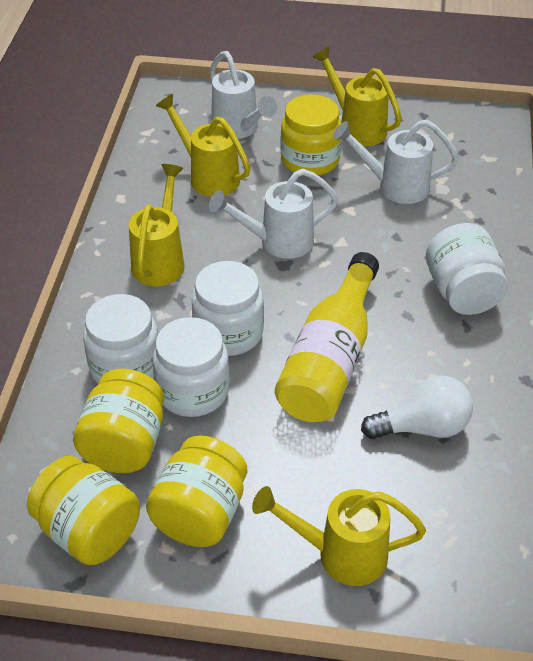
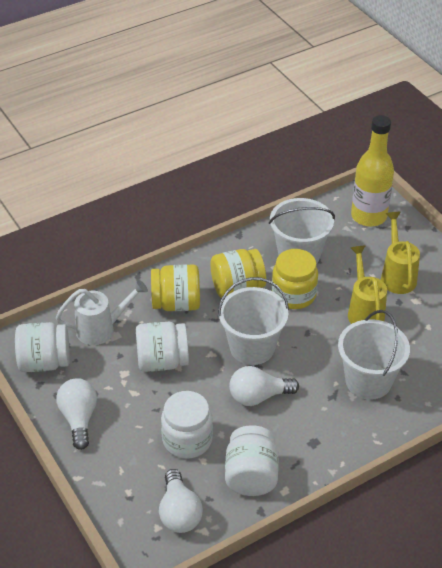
white bucket: 0 -> 3
white light bulb: 1 -> 3
white watering can: 3 -> 1
yellow jar: 4 -> 3
yellow watering can: 4 -> 2

